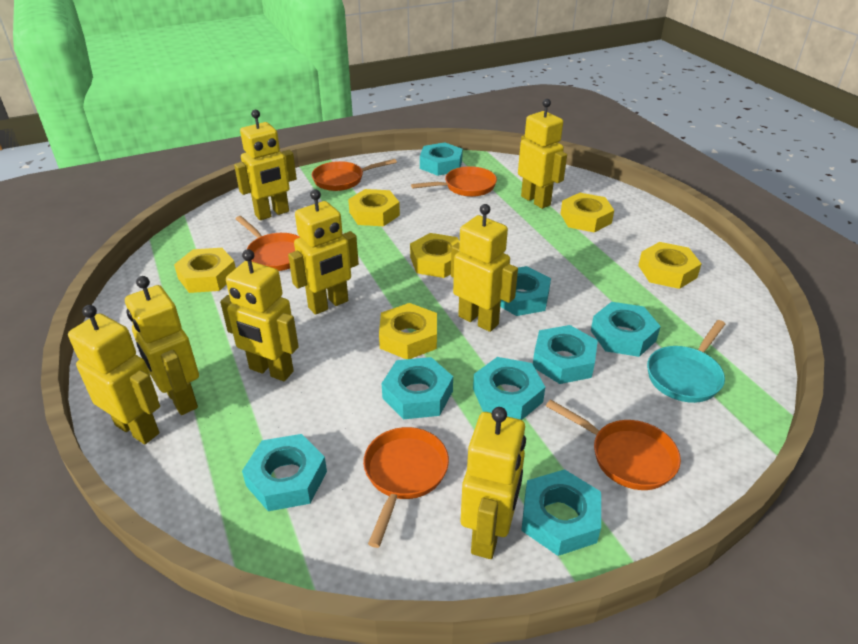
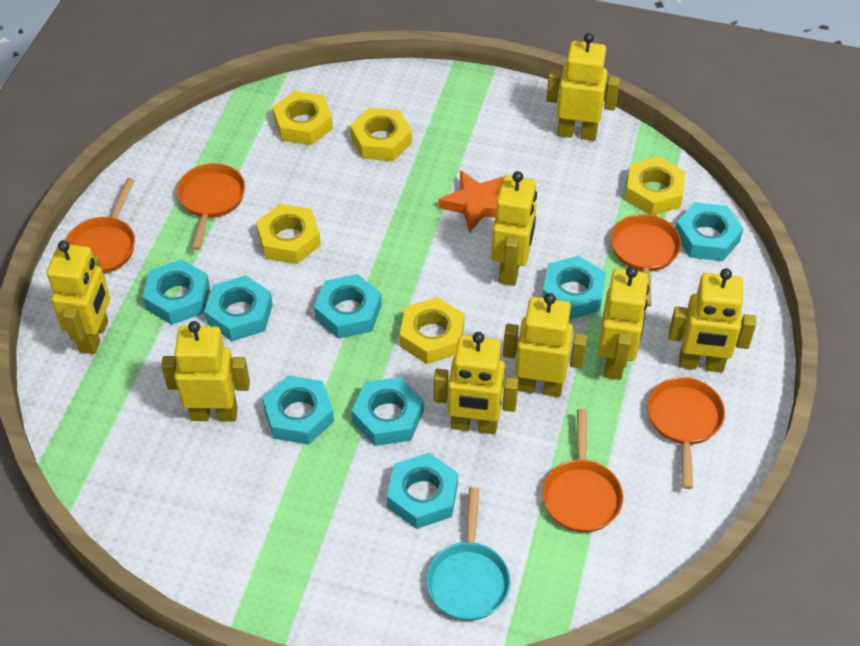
orange star: 0 -> 1
yellow nut: 6 -> 5

